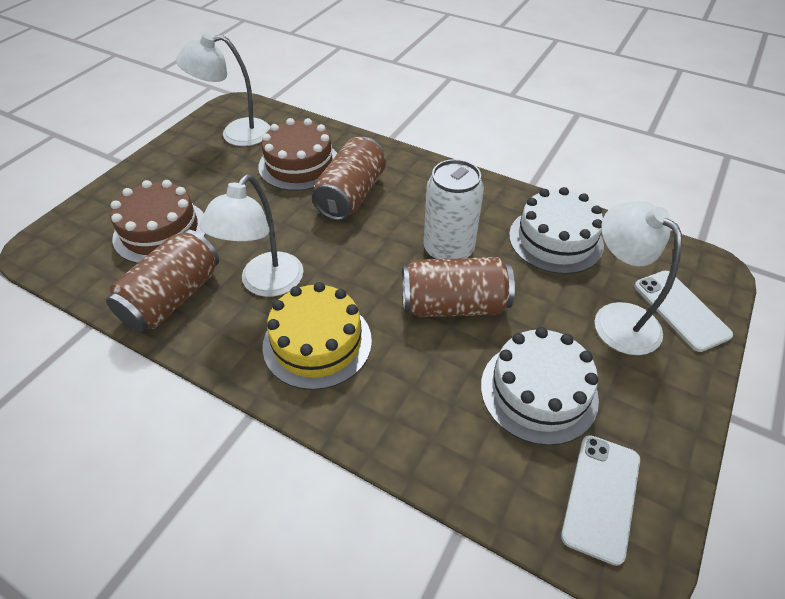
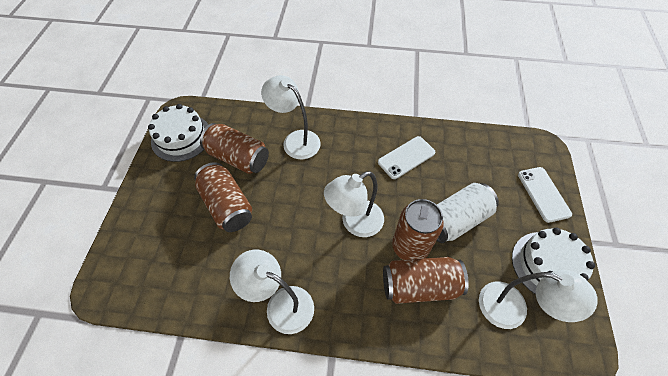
brown cake: 2 -> 0
brown can: 3 -> 4
white lamp: 3 -> 4
yellow cake: 1 -> 0

